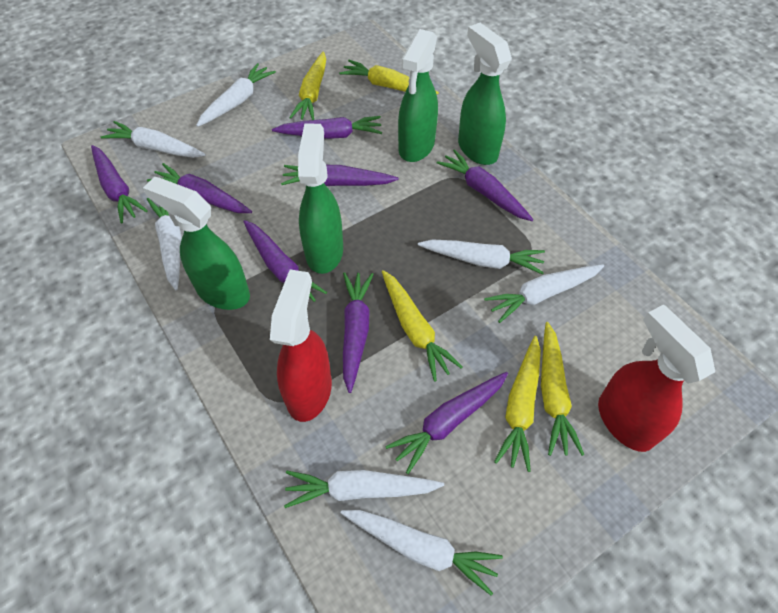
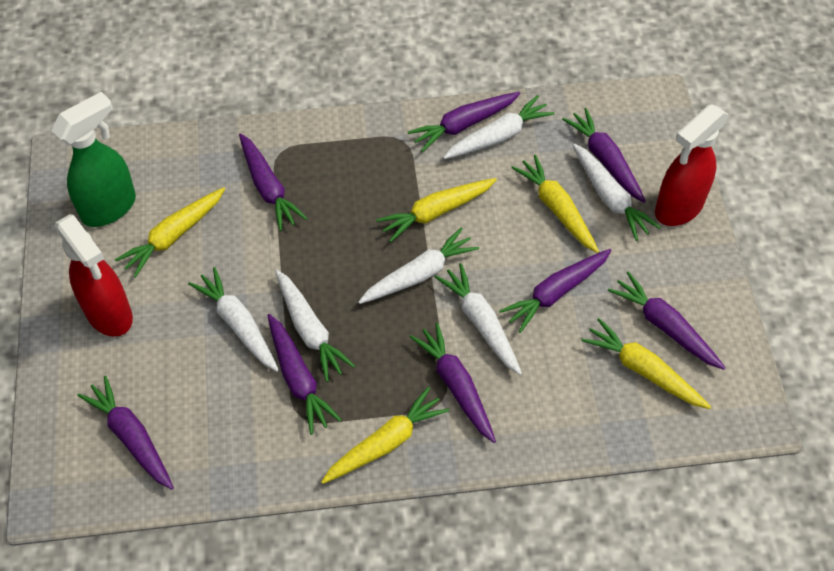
green spray bottle: 4 -> 1
white carrot: 7 -> 6

